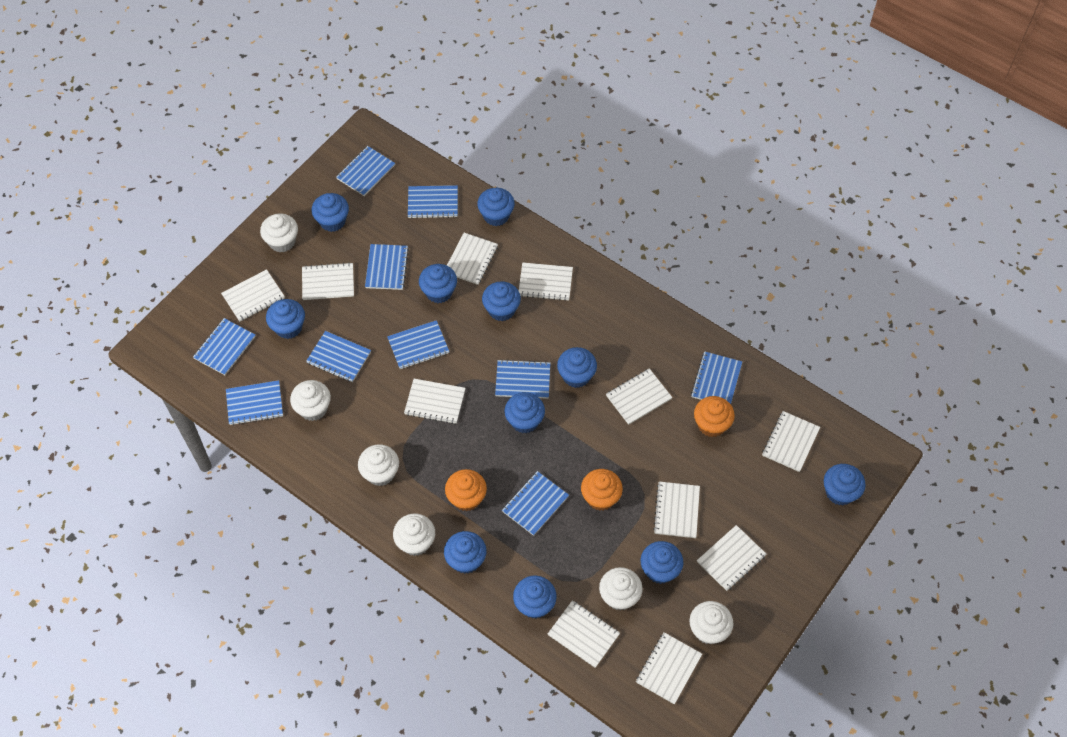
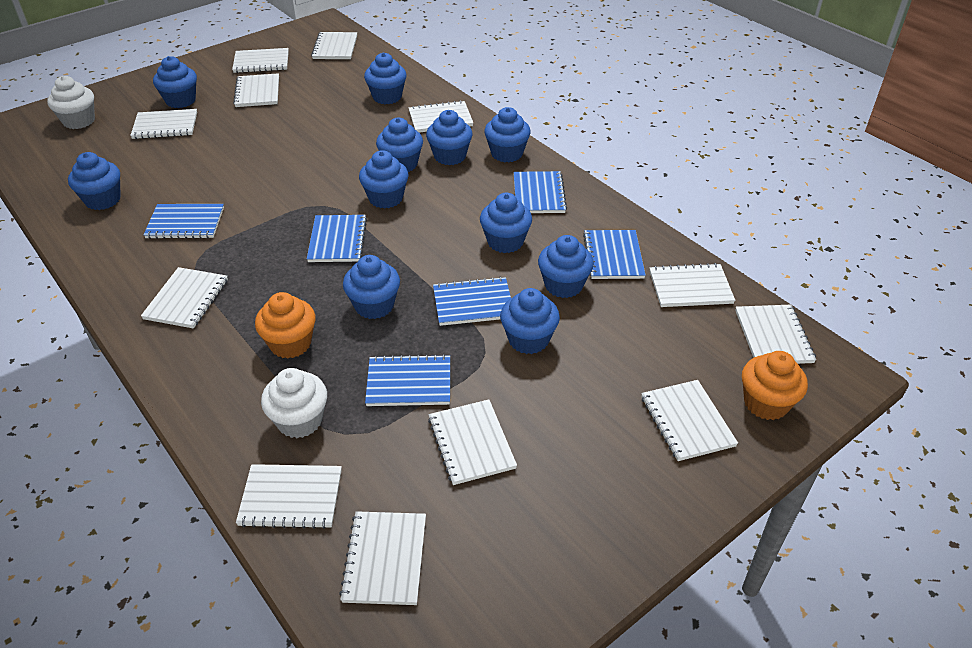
blue notebook: 10 -> 6
orange cupcake: 3 -> 2
white cupcake: 6 -> 2
white notebook: 11 -> 12

